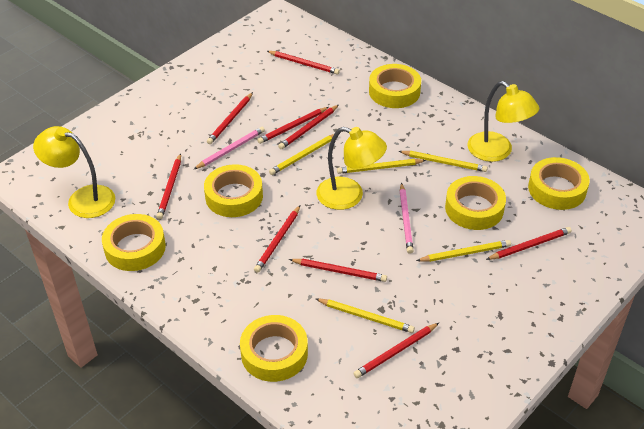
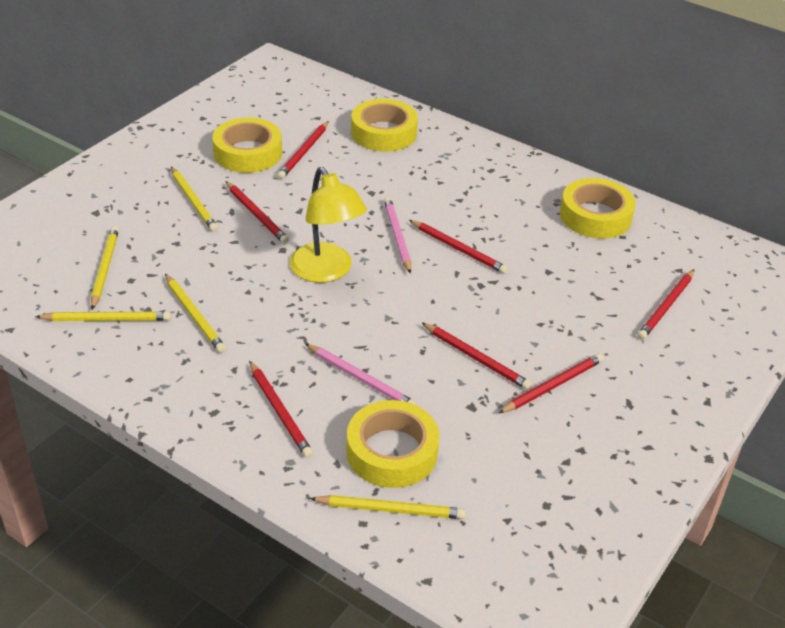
red pencil: 9 -> 7
yellow lamp: 3 -> 1
yellow tape: 6 -> 4

